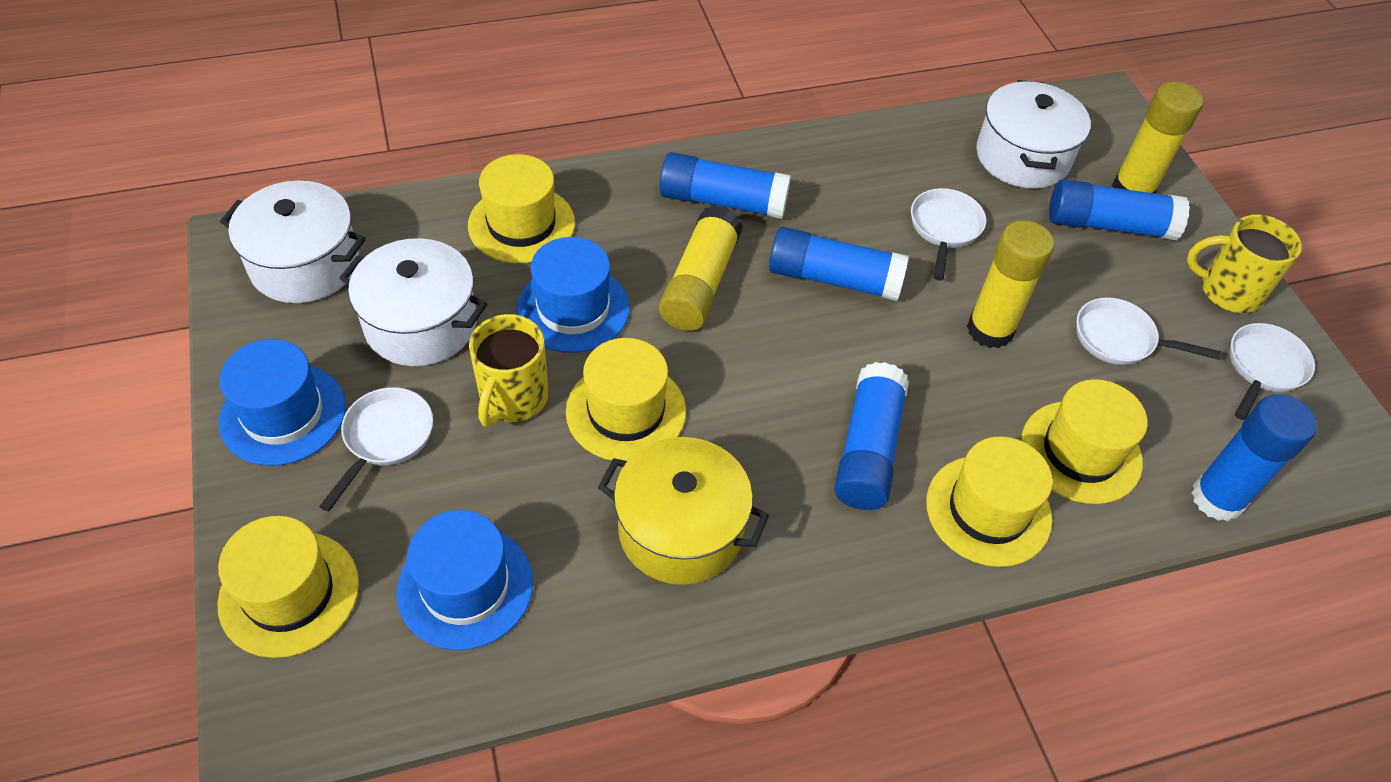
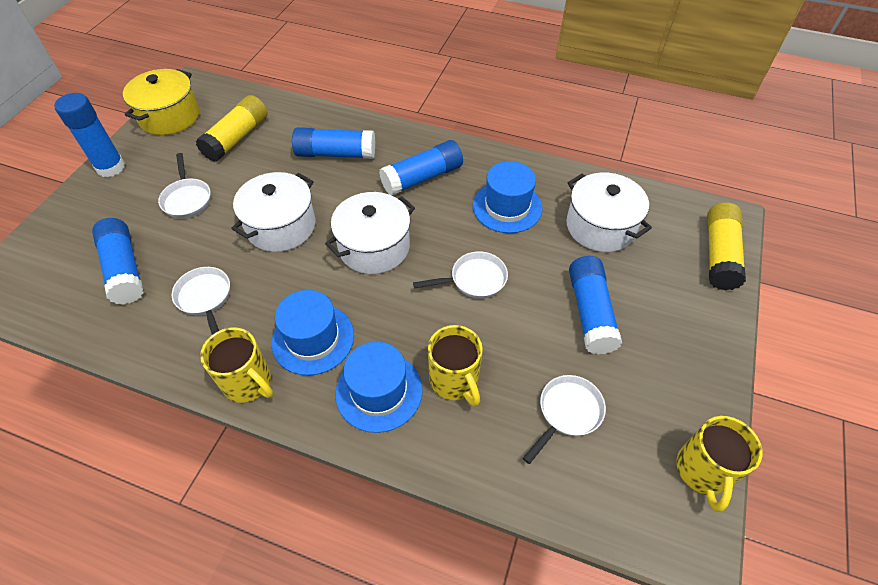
yellow glue stick: 3 -> 2
yellow hat: 5 -> 0
yellow mug: 2 -> 3

